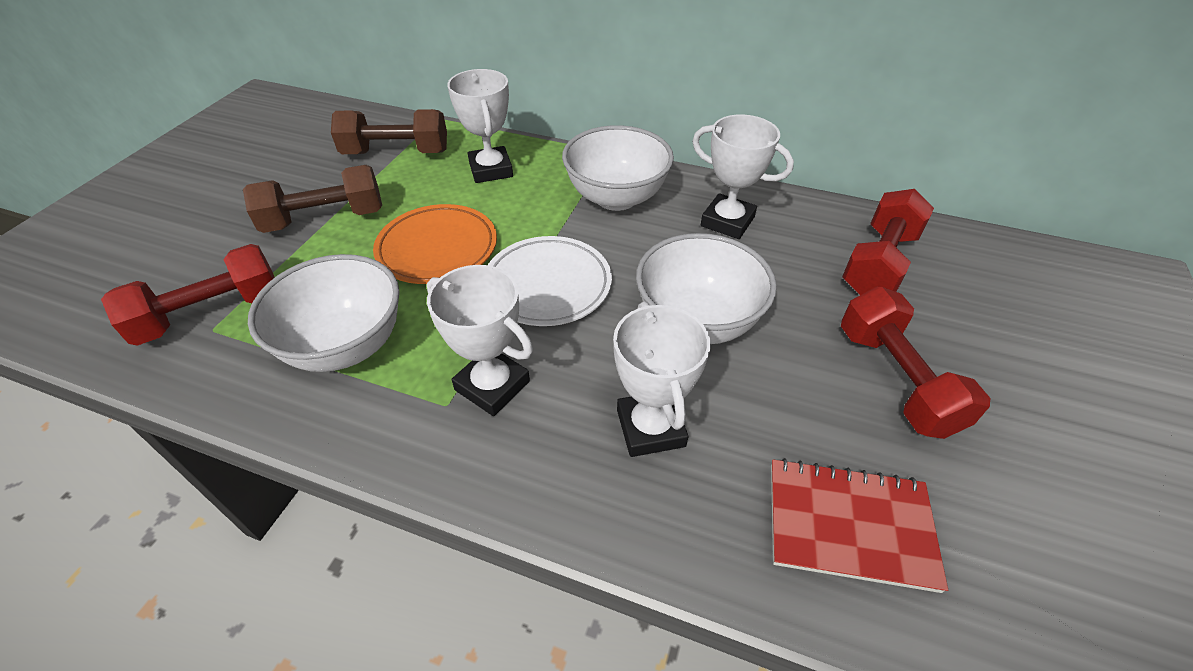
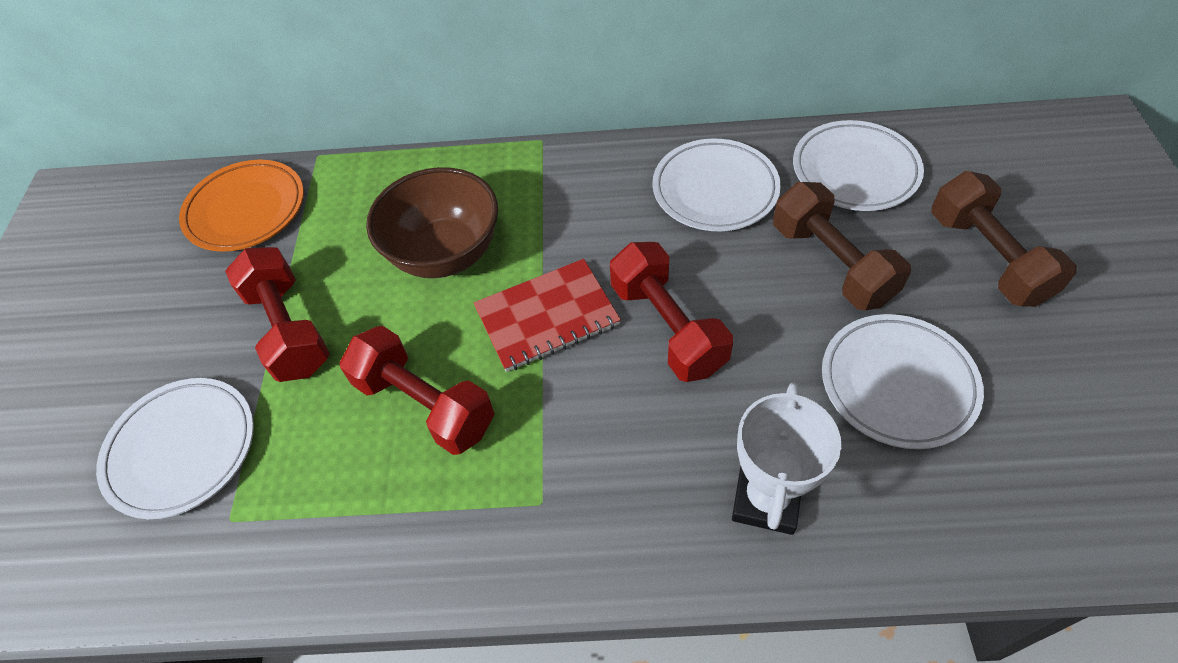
brown bowl: 0 -> 1
white bowl: 3 -> 0
white plate: 1 -> 4
white trophy: 4 -> 1

